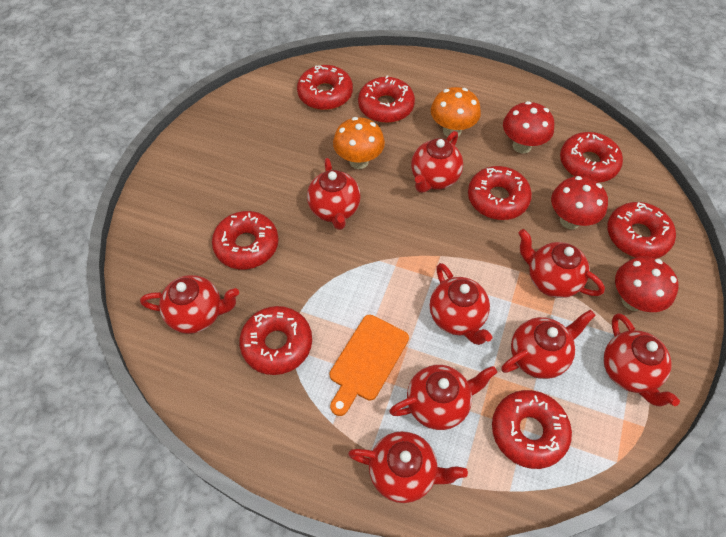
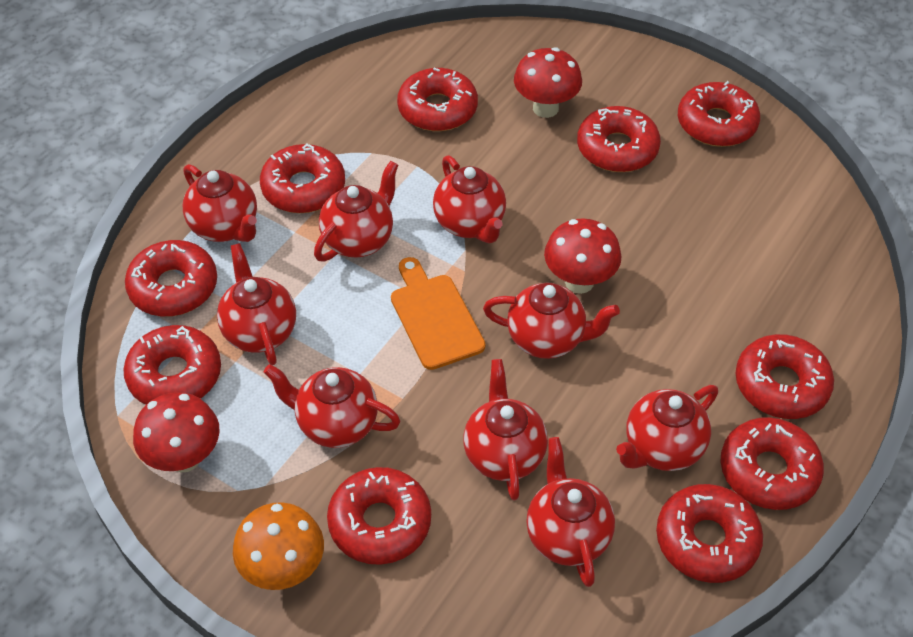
orange mushroom: 2 -> 1
red donut: 8 -> 10

